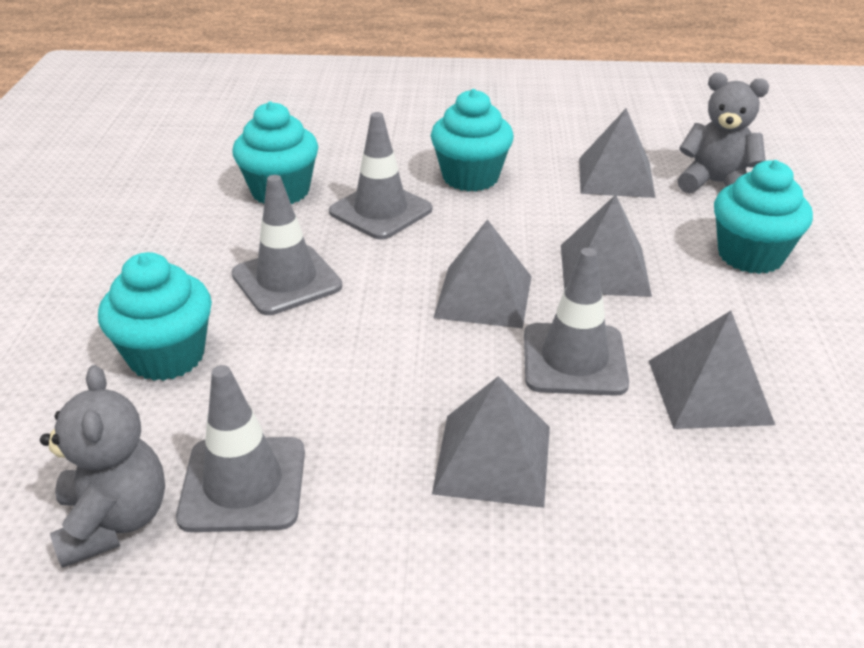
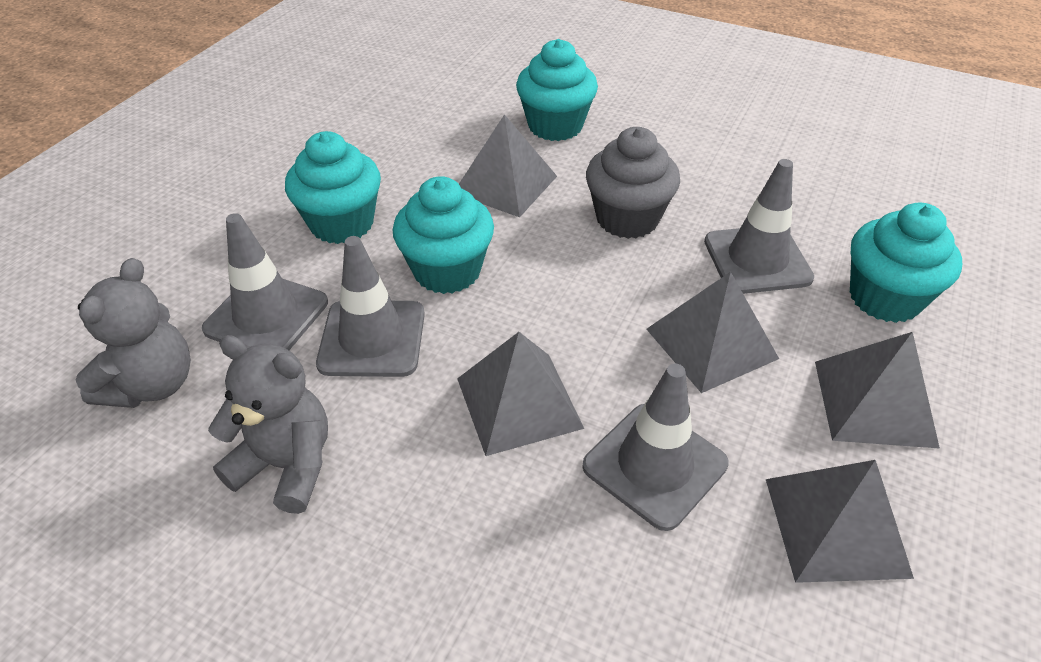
grey cupcake: 0 -> 1

